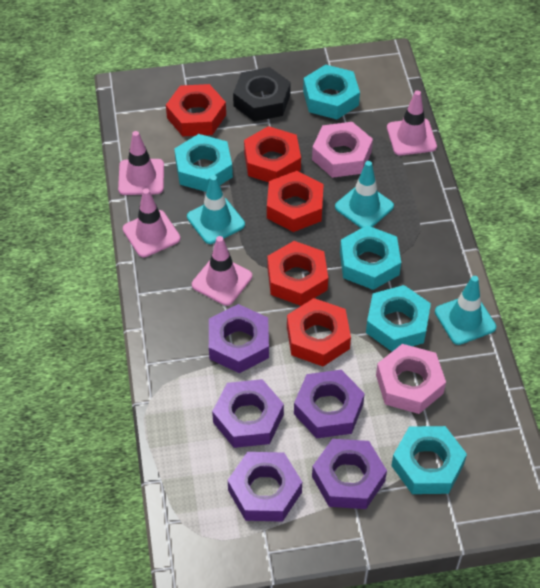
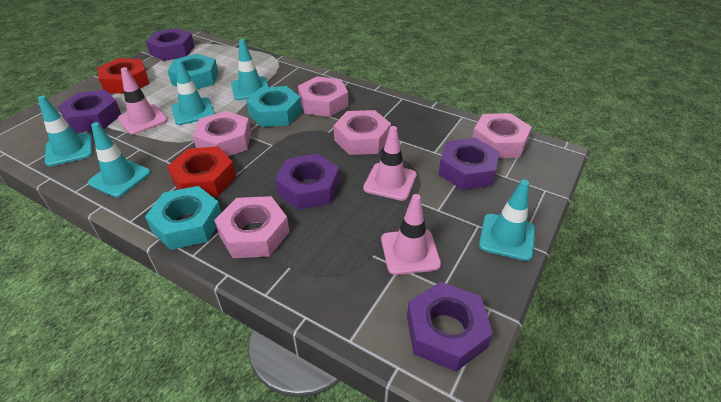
black nut: 1 -> 0
pink nut: 2 -> 5
pink traffic cone: 4 -> 3
red nut: 5 -> 2
turquoise nut: 5 -> 3
turquoise traffic cone: 3 -> 5

